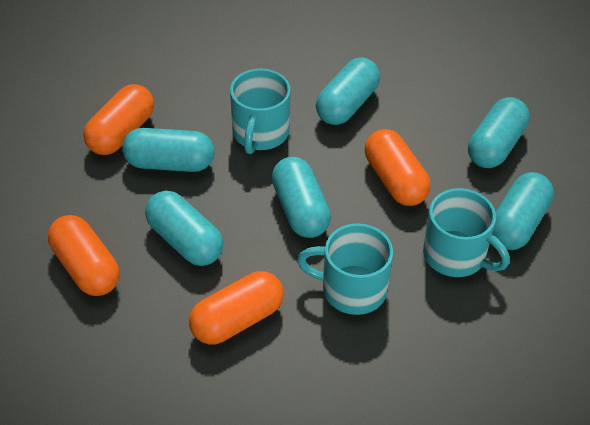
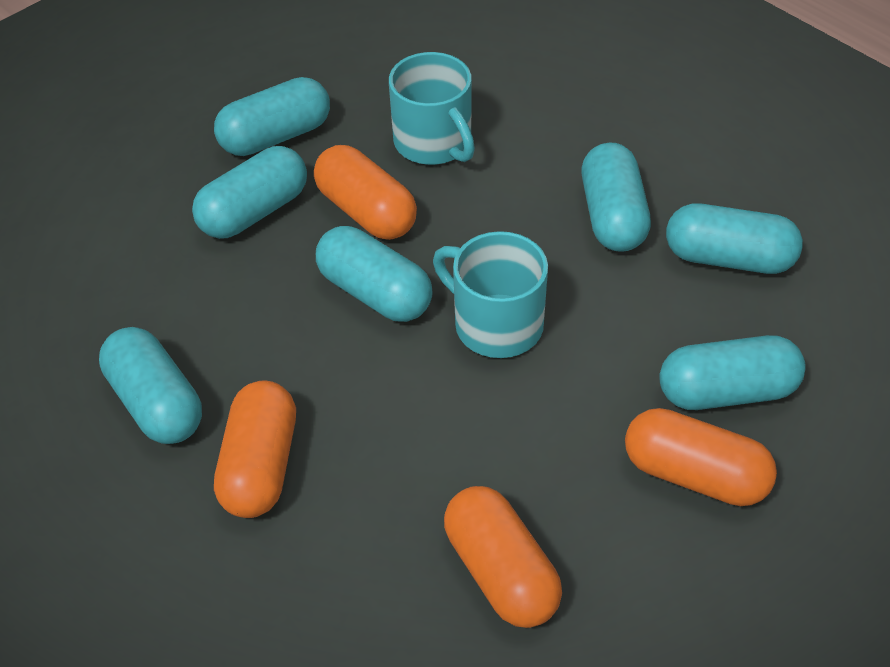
turquoise capsule: 6 -> 7
turquoise mug: 3 -> 2

